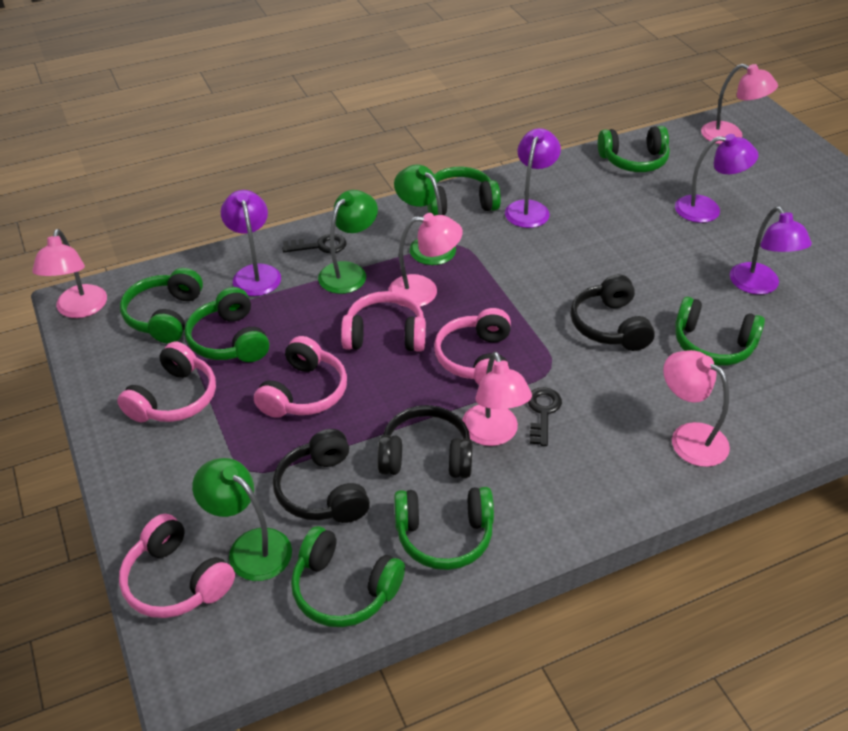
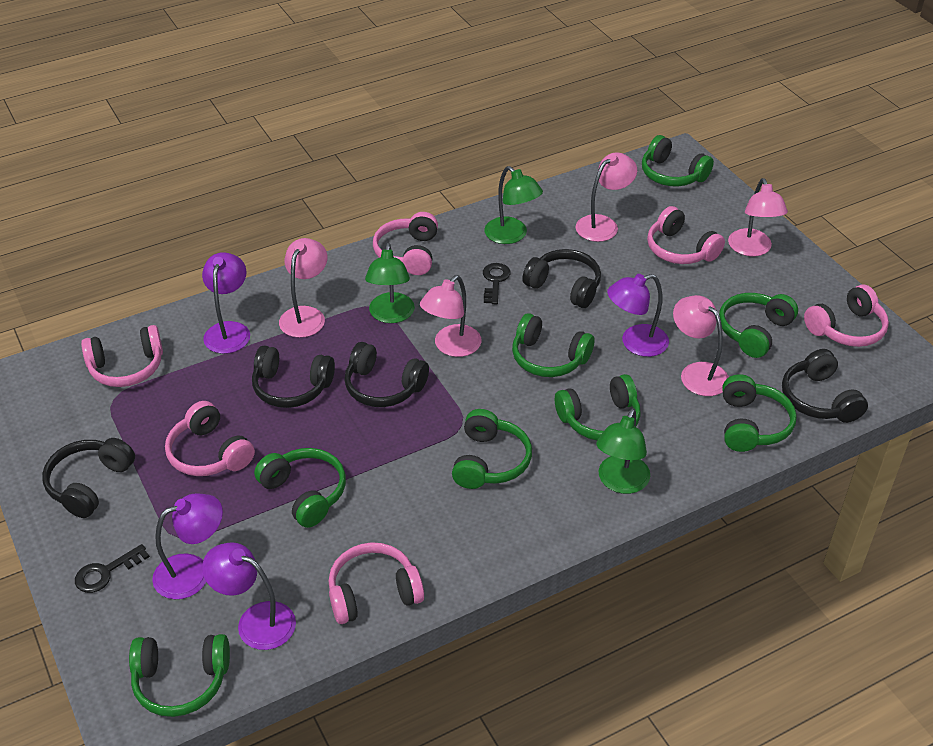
black headphones: 3 -> 5
green headphones: 7 -> 8
pink headphones: 5 -> 6

